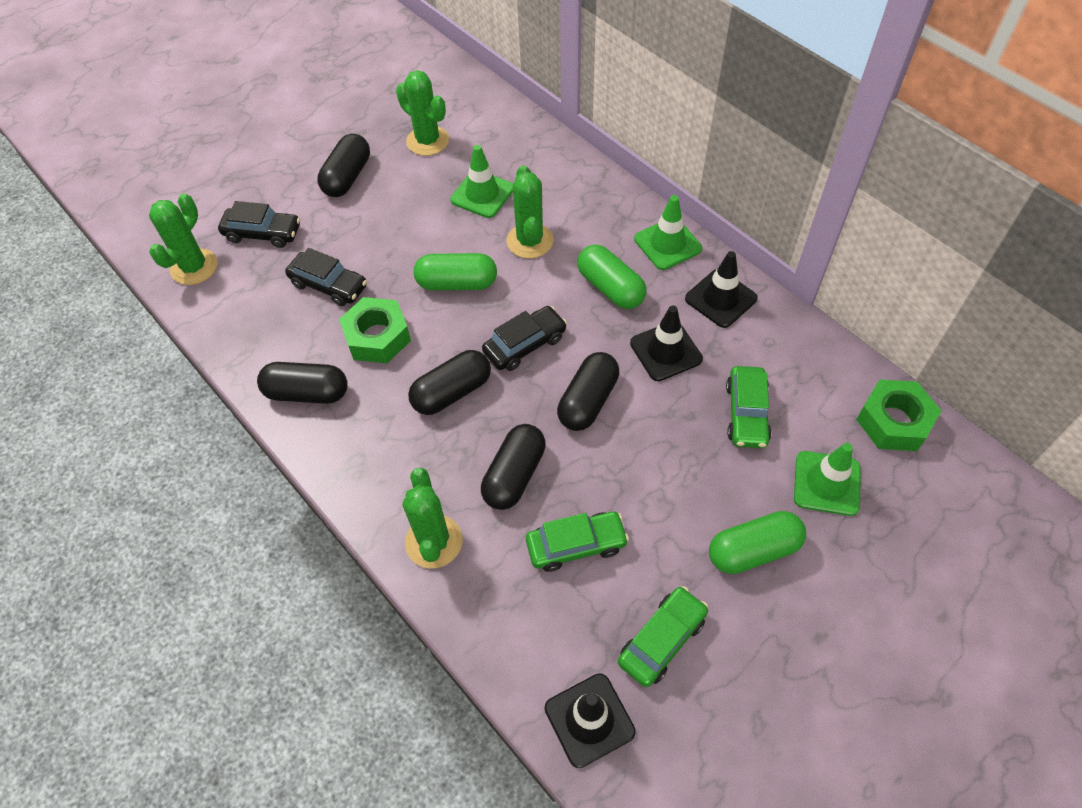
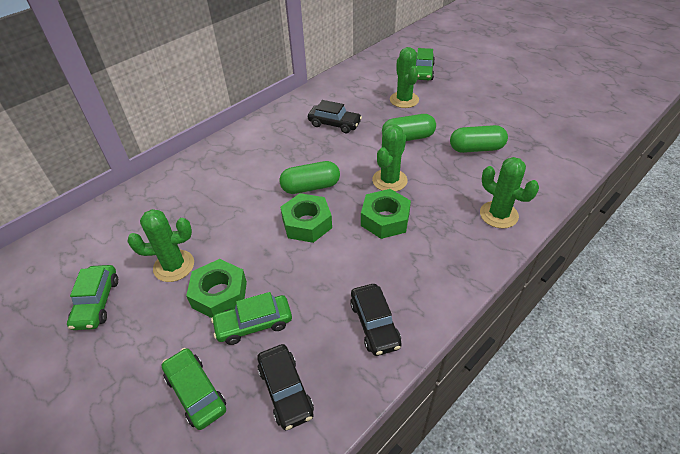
black capsule: 5 -> 0
black traffic cone: 3 -> 0
green car: 3 -> 4
green nut: 2 -> 3
green traffic cone: 3 -> 0

